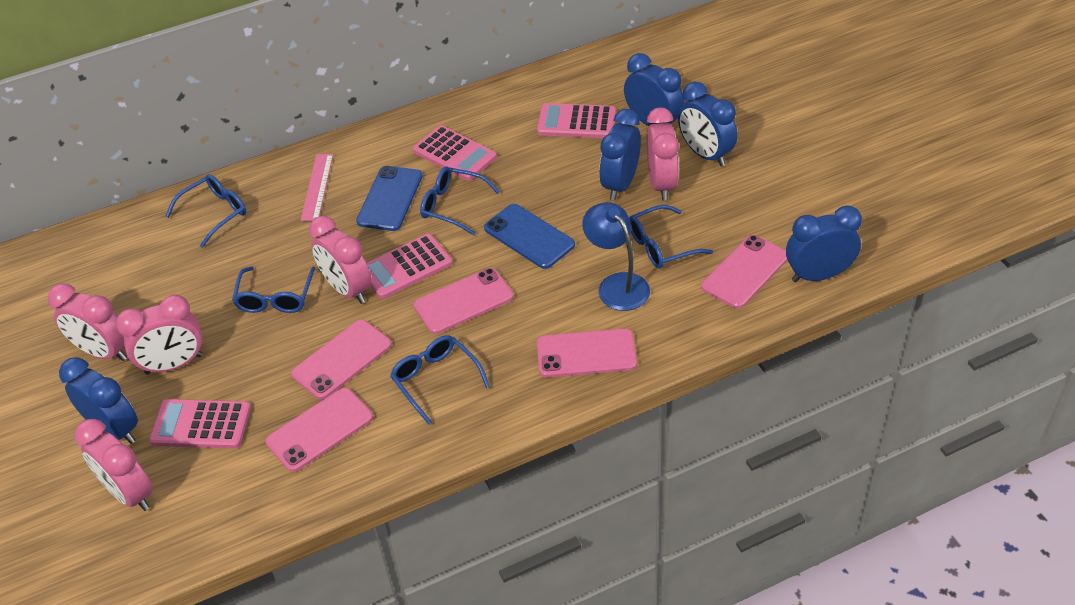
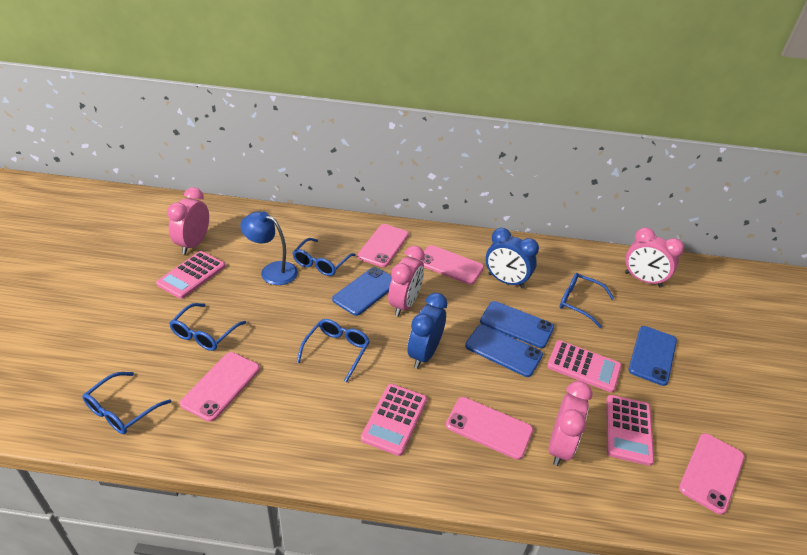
blue clock: 5 -> 2
blue phone: 2 -> 4
pink clock: 5 -> 4
pink ruler: 1 -> 0

